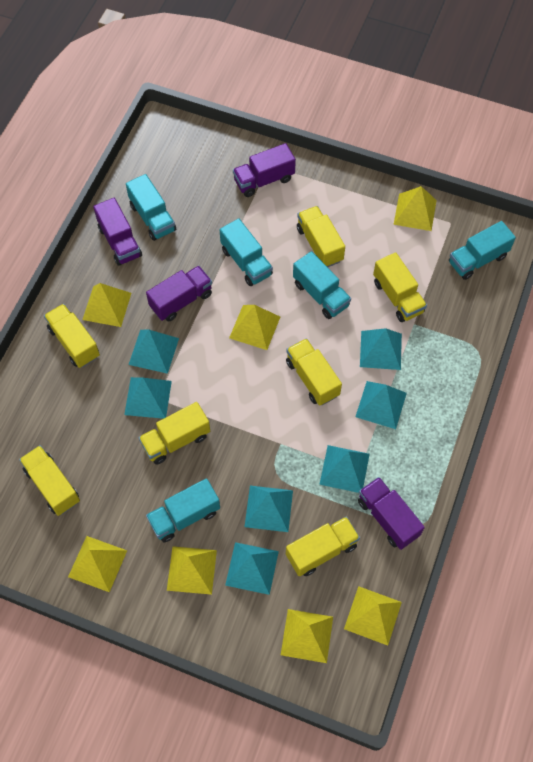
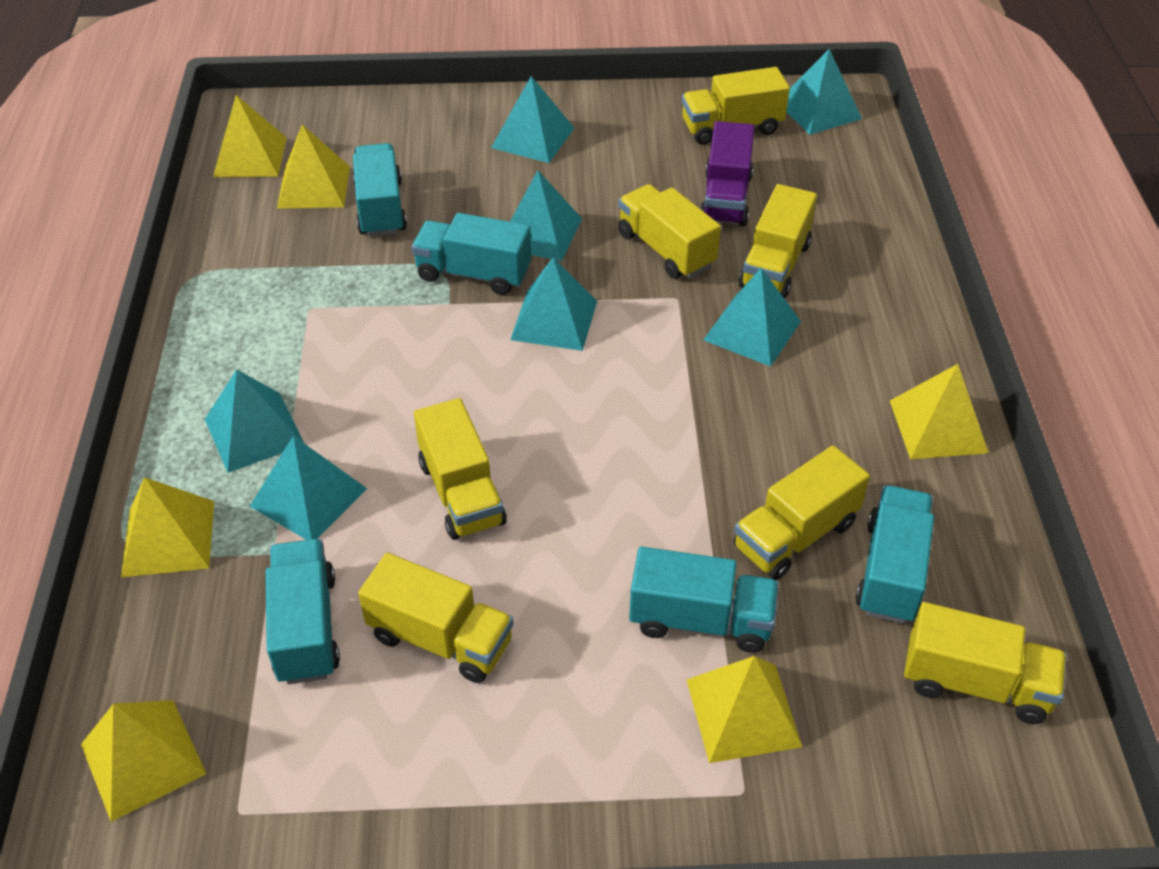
purple truck: 4 -> 1
yellow pyramid: 7 -> 6

